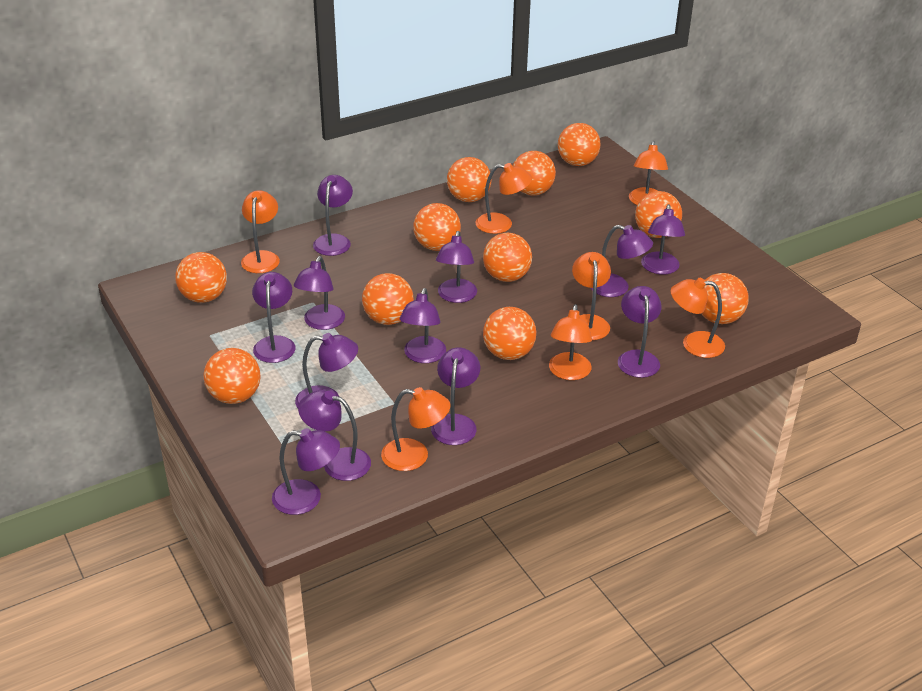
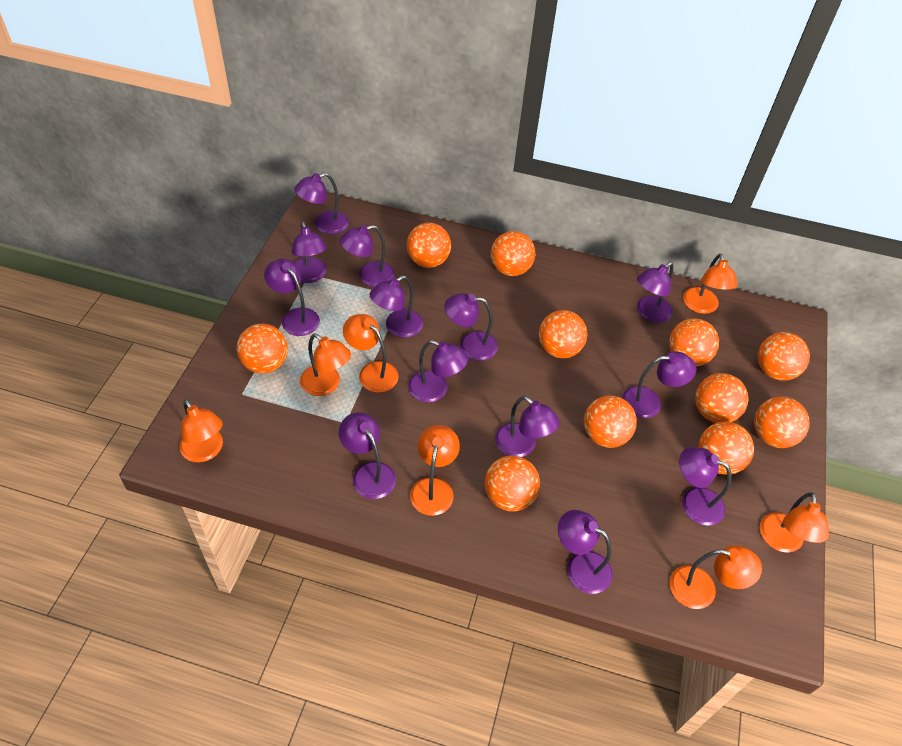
purple lamp: 12 -> 13

